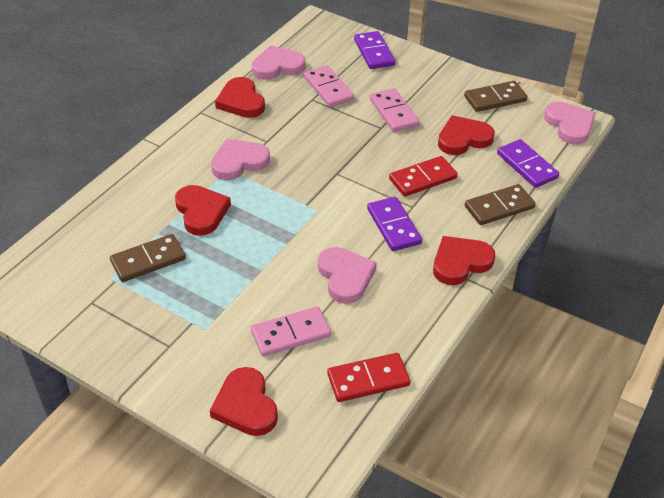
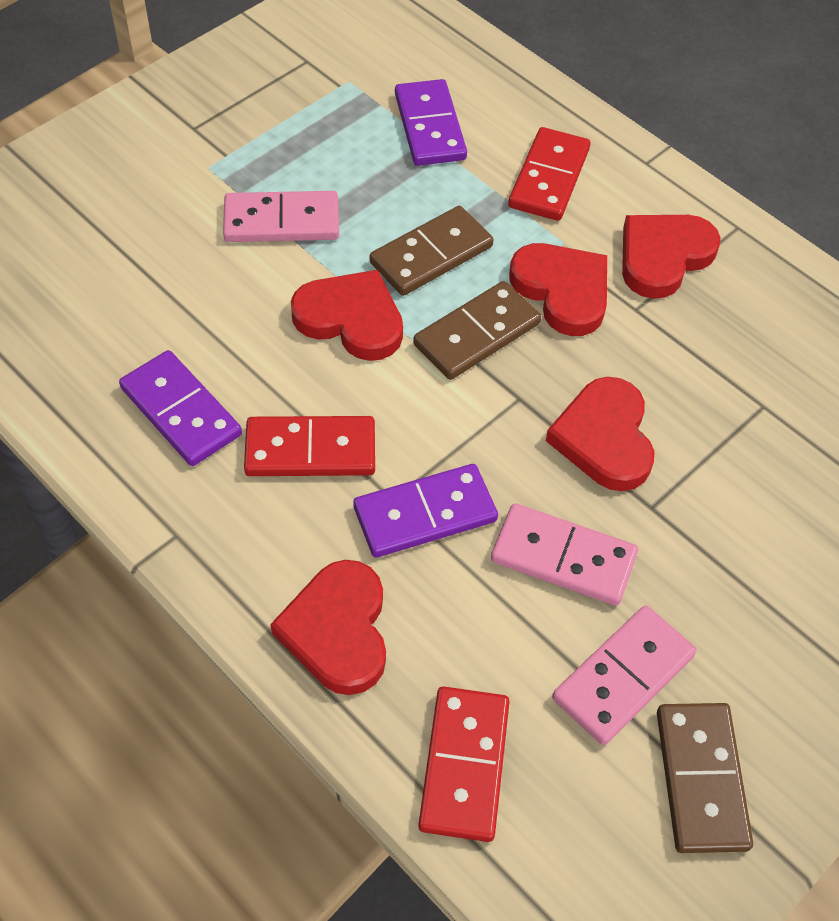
pink heart: 4 -> 0
red domino: 2 -> 3

